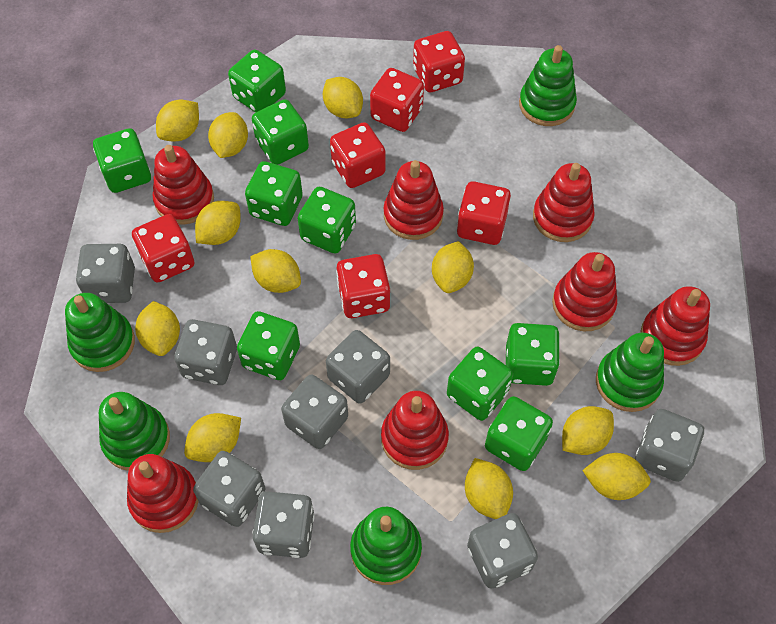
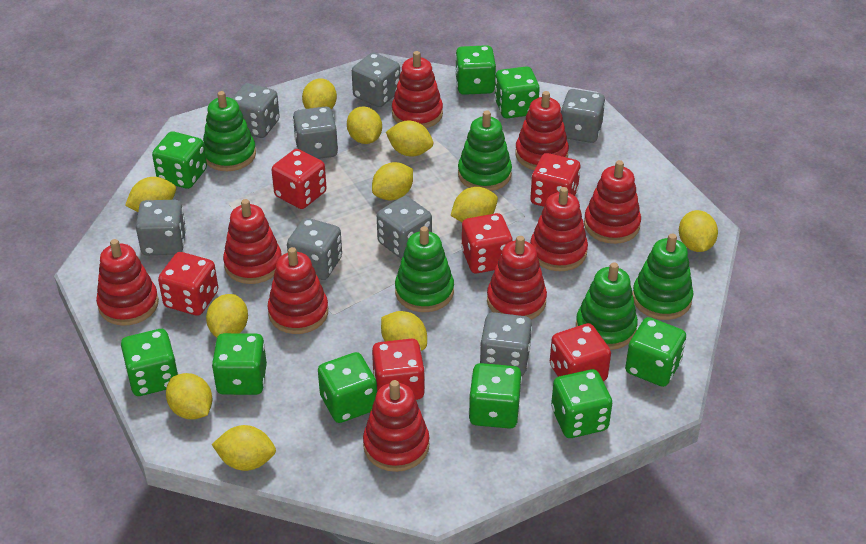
red stacking toy: 7 -> 9

